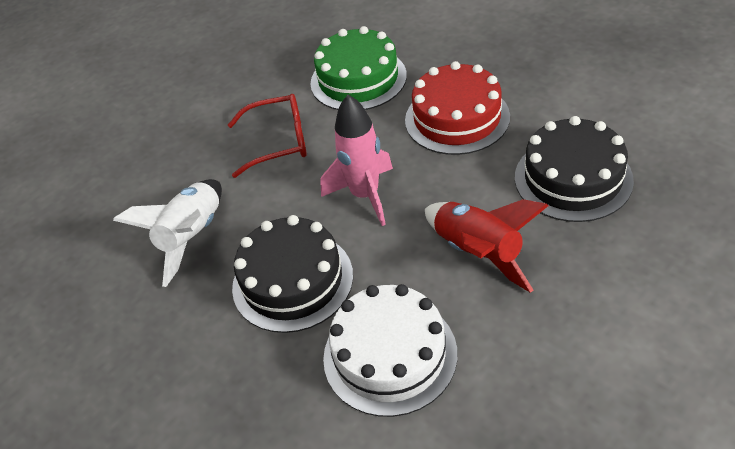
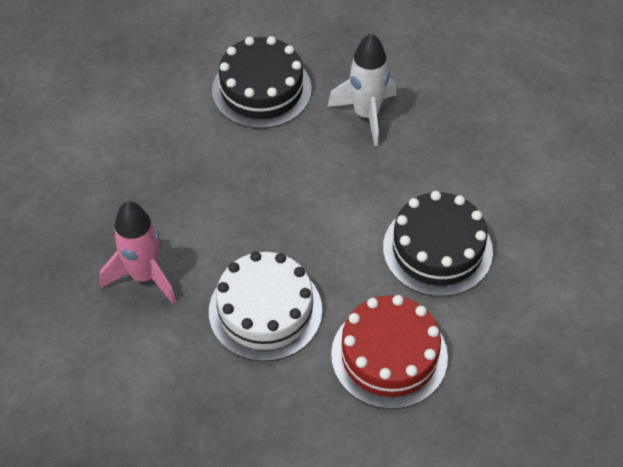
green cake: 1 -> 0
red glasses: 1 -> 0
red rocket: 1 -> 0

